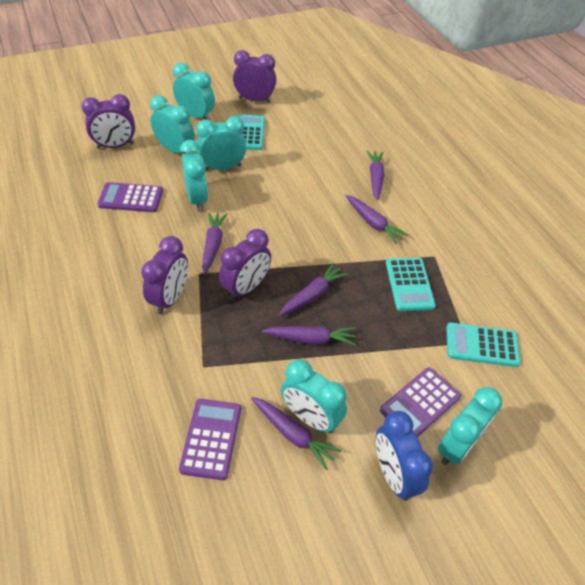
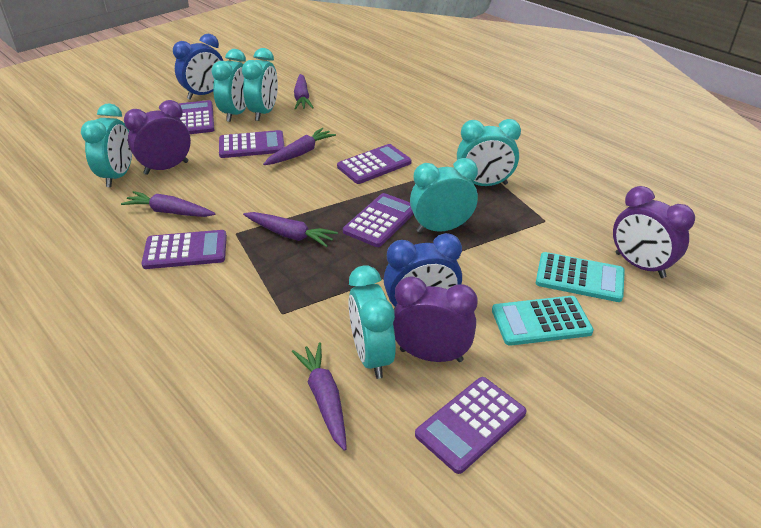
blue clock: 1 -> 2
purple calculator: 3 -> 6
purple carrot: 6 -> 5
purple clock: 4 -> 3
turquoise calculator: 3 -> 2

